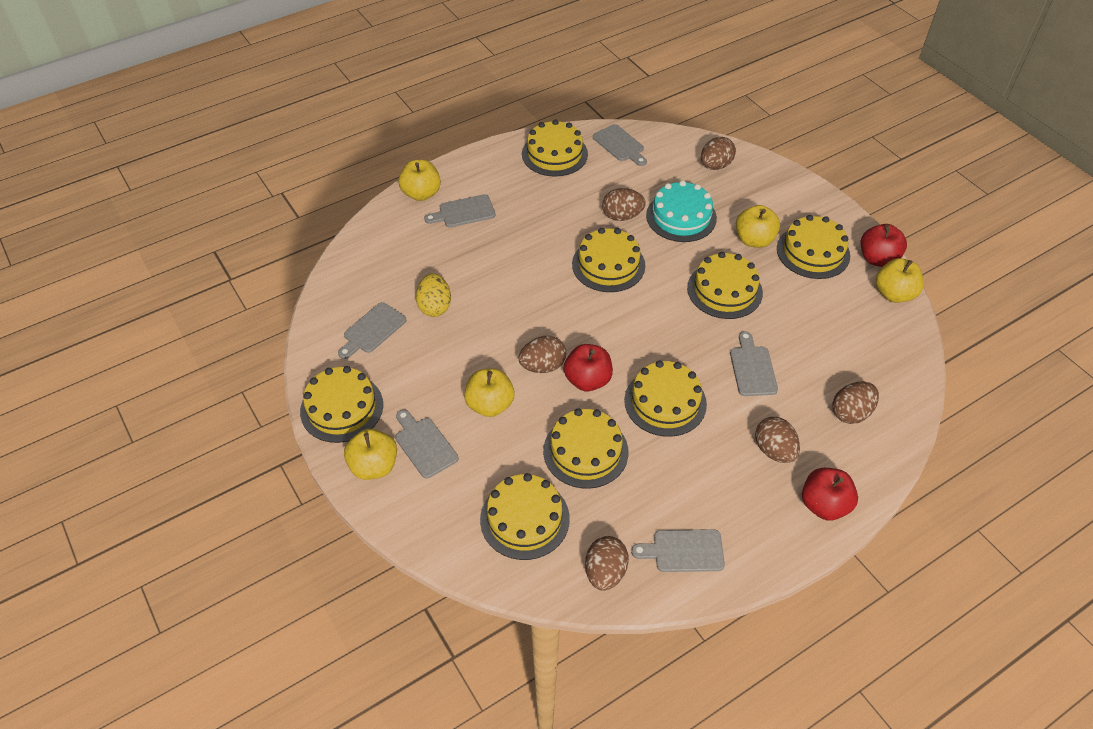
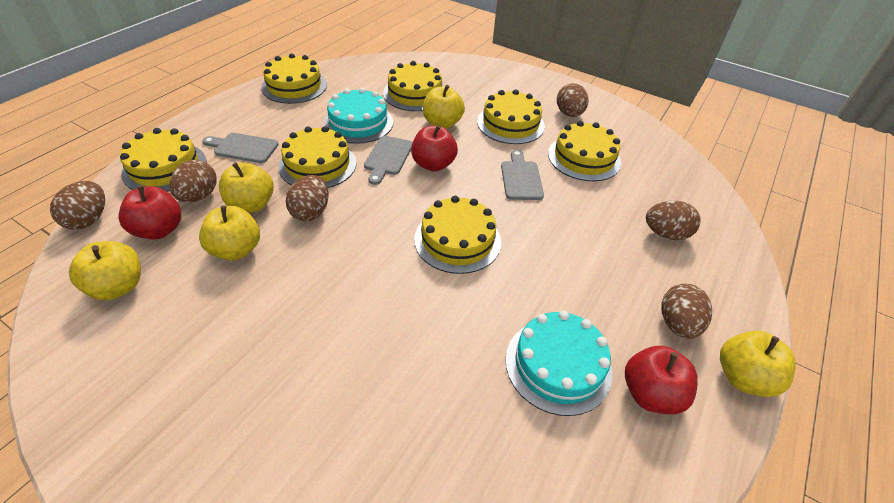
grey cutting board: 6 -> 3
turquoise cake: 1 -> 2
yellow cake: 8 -> 7
yellow egg: 1 -> 0

